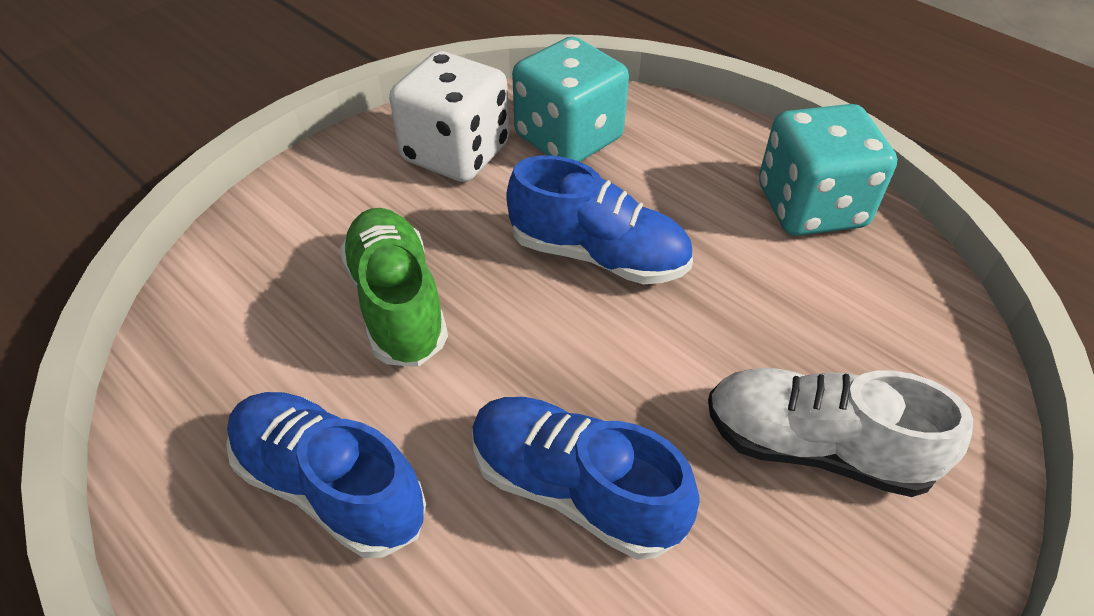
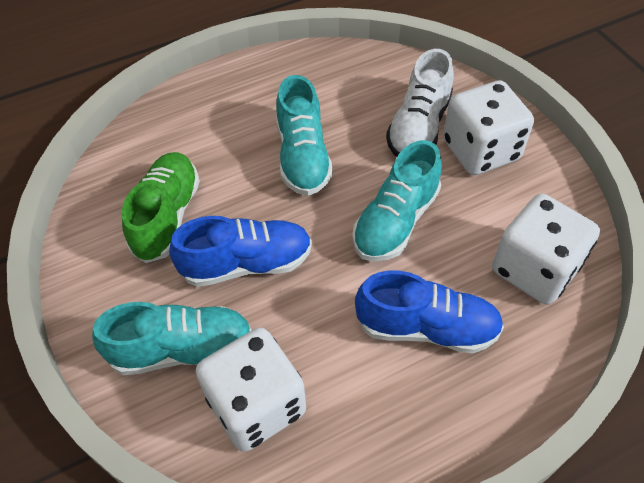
blue shoe: 3 -> 2
turquoise dice: 2 -> 0
turquoise shoe: 0 -> 3
white dice: 1 -> 3

